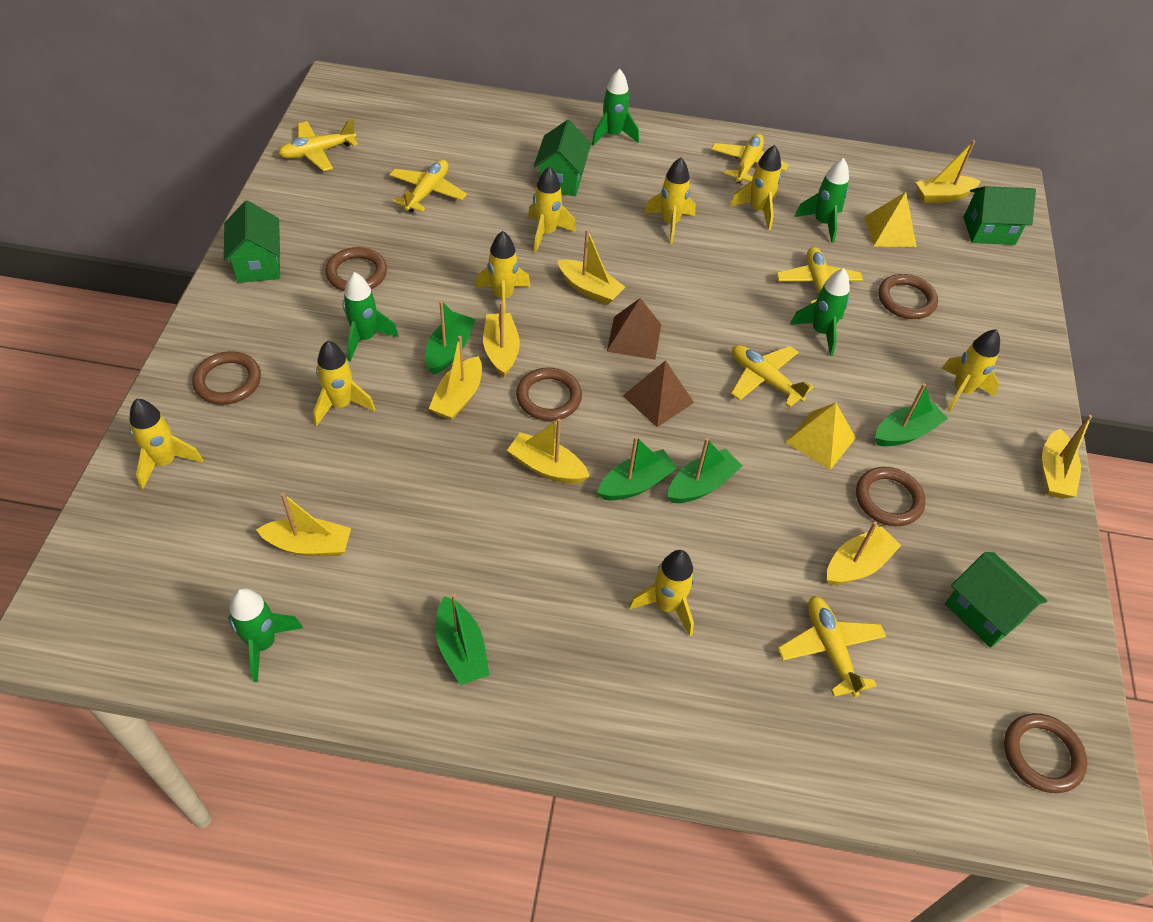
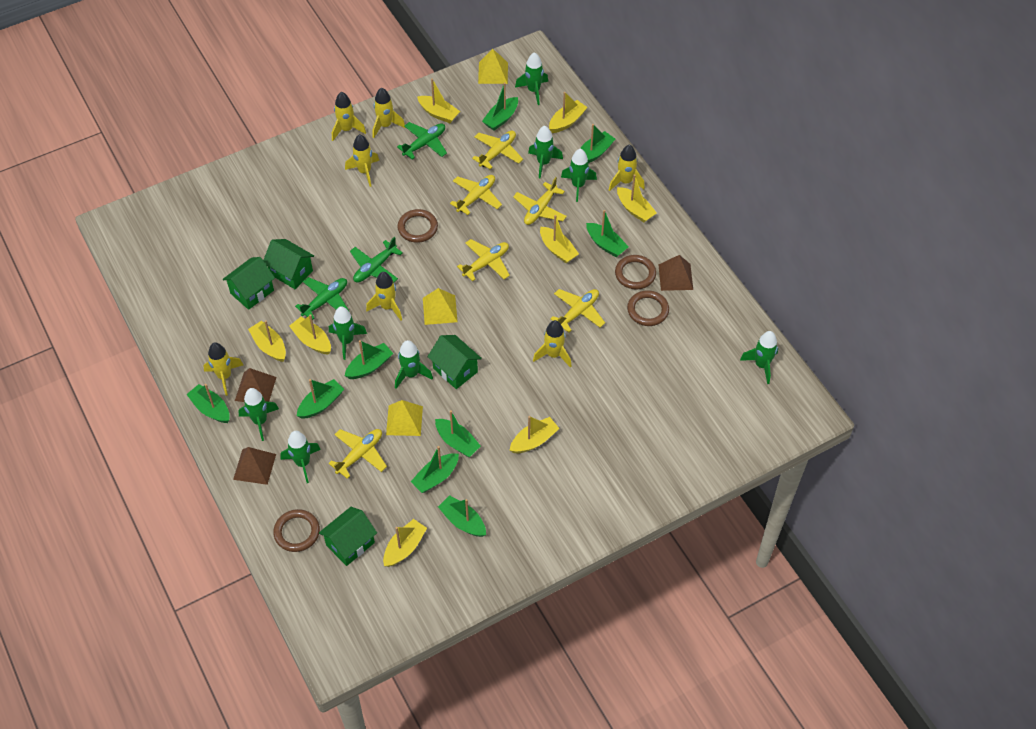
brown pyramid: 2 -> 3
brown ring: 6 -> 4
green boat: 5 -> 9
green plane: 0 -> 3
green rocket: 5 -> 8
yellow pyramid: 2 -> 3
yellow rocket: 8 -> 7

